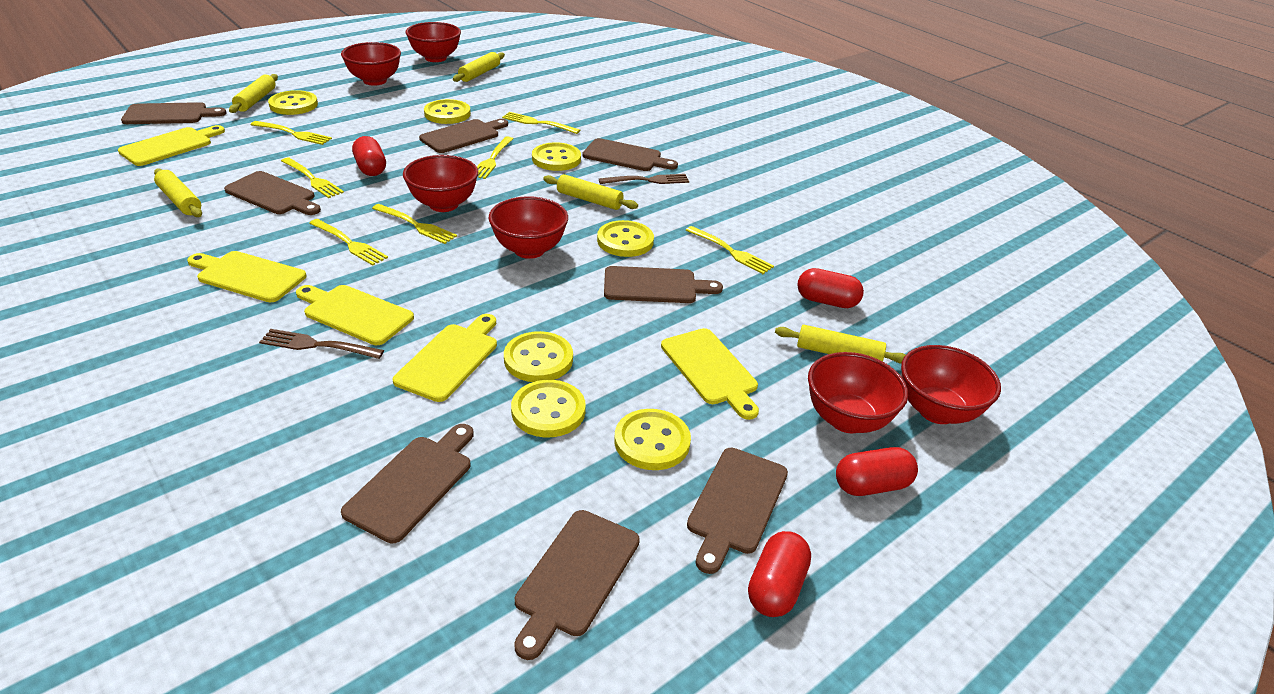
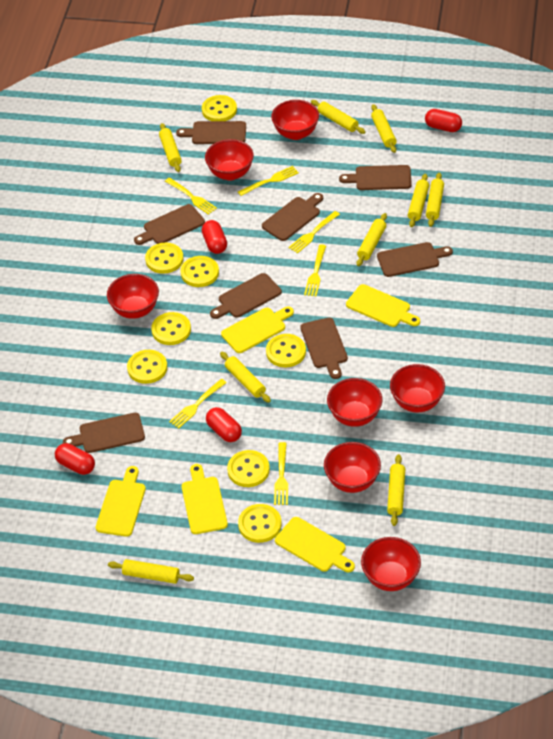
brown fork: 2 -> 0
red bowl: 6 -> 7
yellow button: 7 -> 8
yellow fork: 7 -> 6
yellow rolling pin: 5 -> 9

